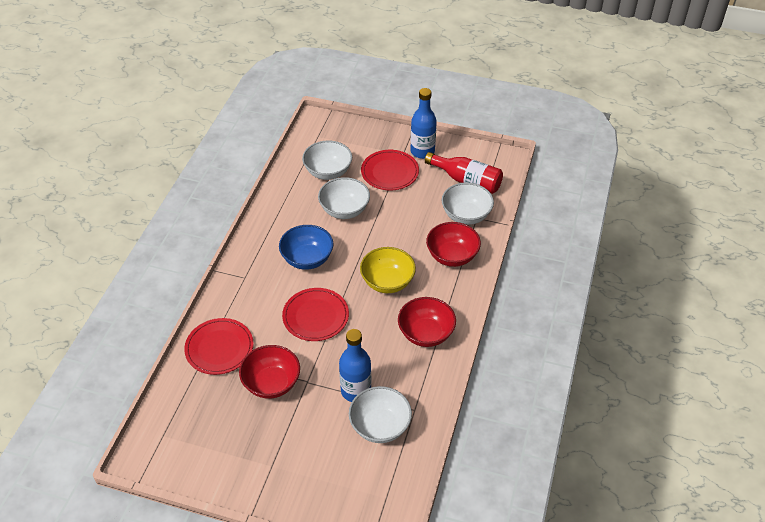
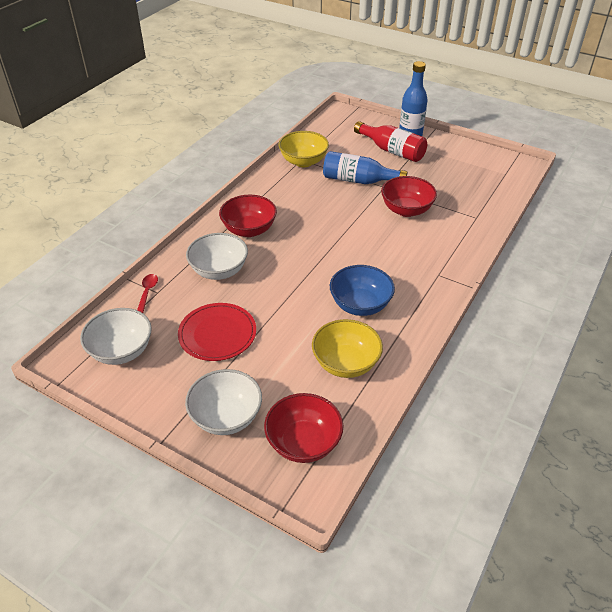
red plate: 3 -> 1
red spoon: 0 -> 1
white bowl: 4 -> 3
yellow bowl: 1 -> 2

